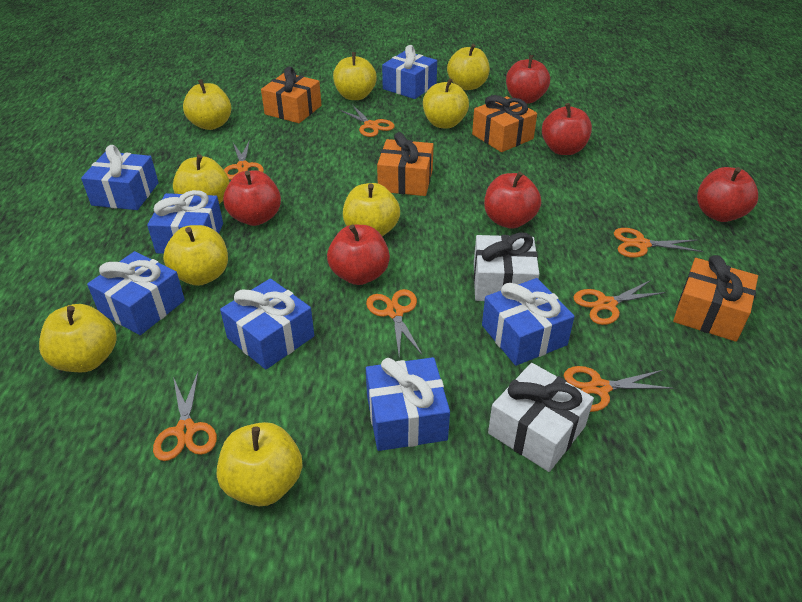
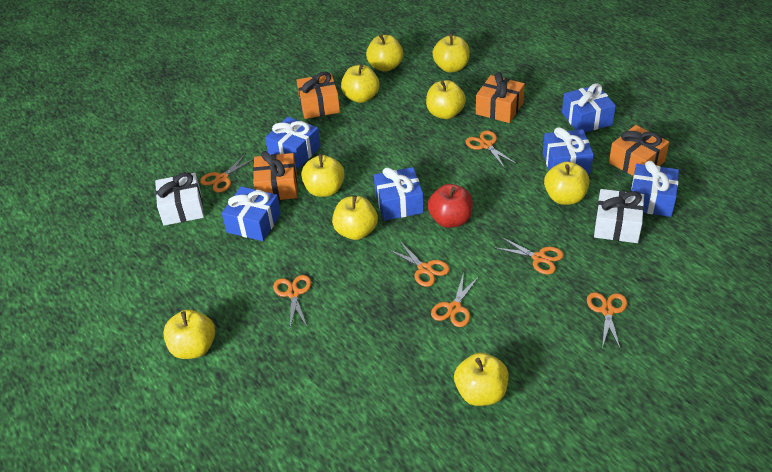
blue gift: 7 -> 6
red apple: 6 -> 1

